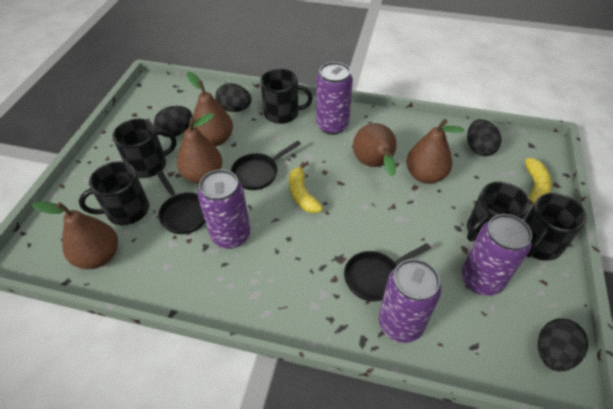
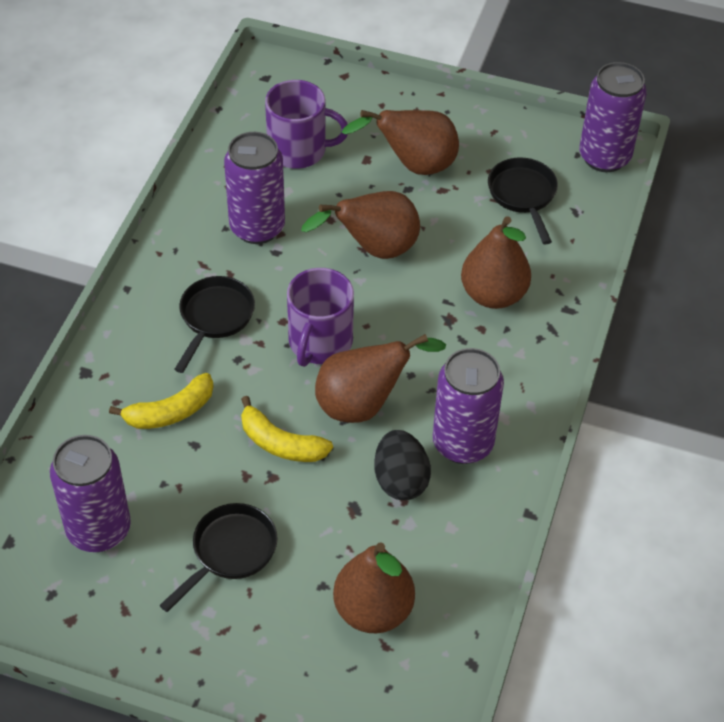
black egg: 4 -> 1
black mug: 5 -> 0
purple mug: 0 -> 2

